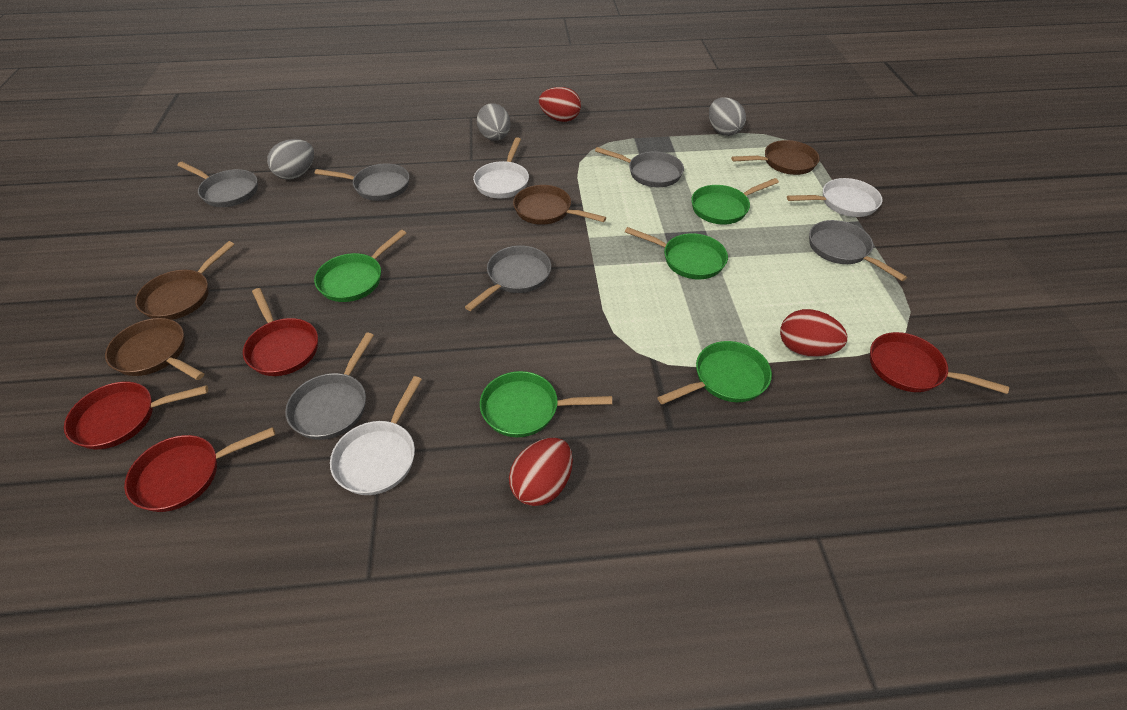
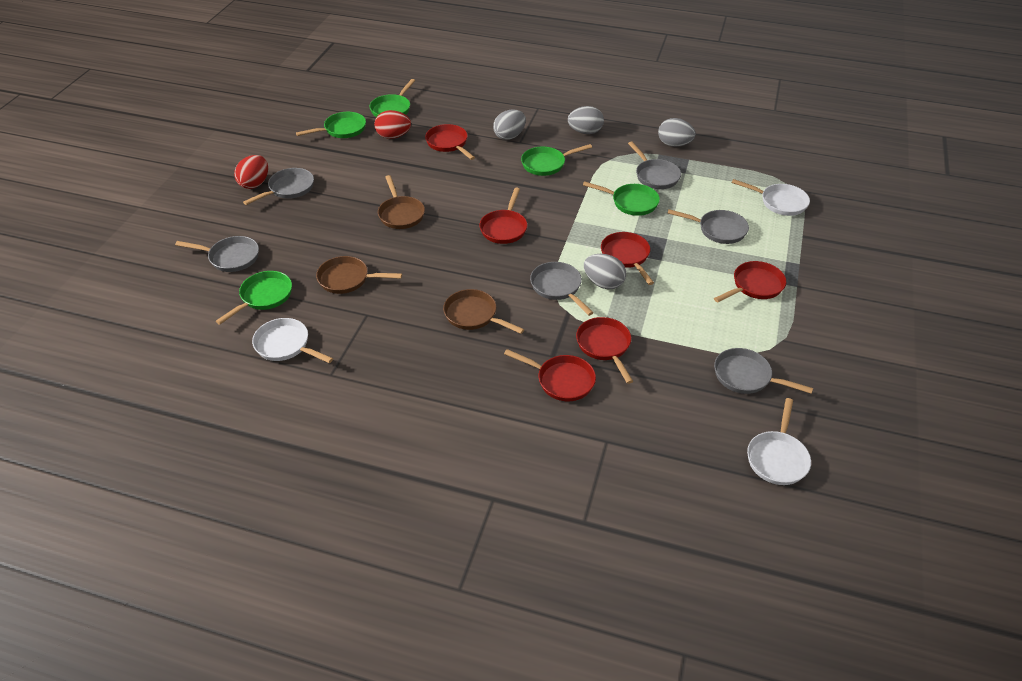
brown pan: 4 -> 3
grey egg: 3 -> 4
red egg: 3 -> 2
red pan: 4 -> 6

